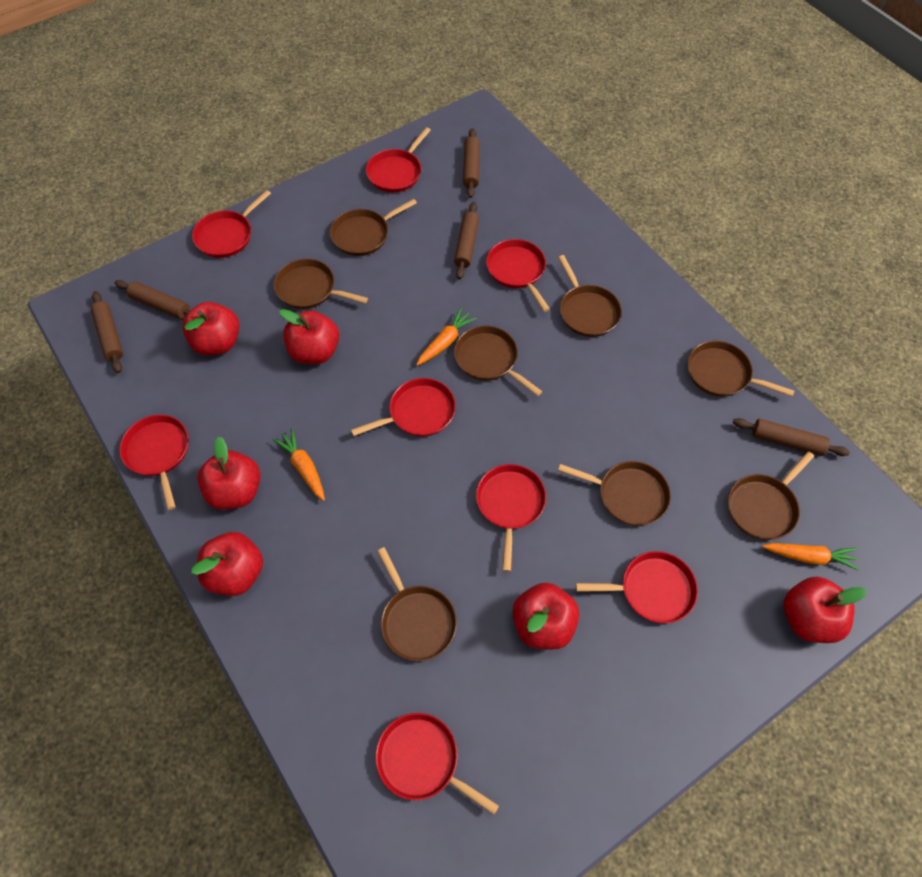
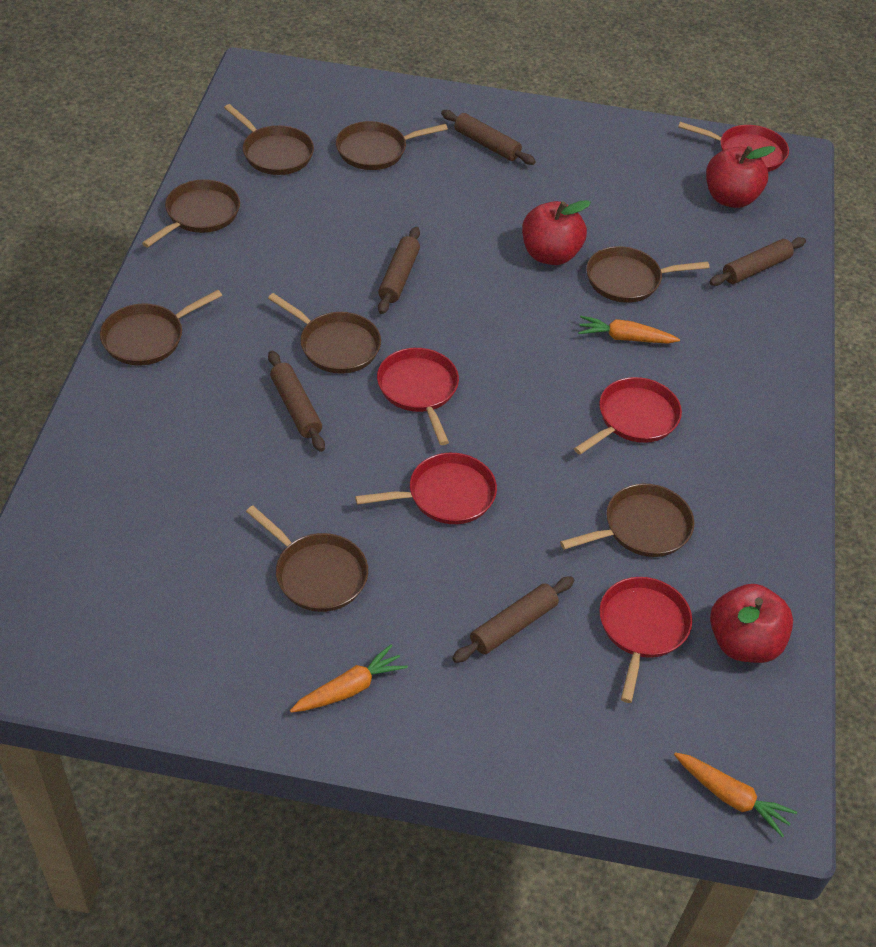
red apple: 6 -> 3
red pan: 8 -> 5

